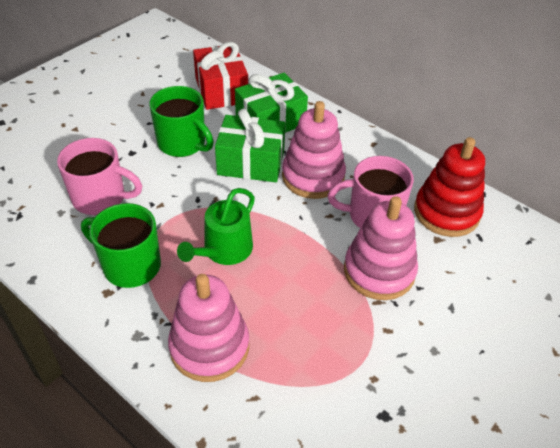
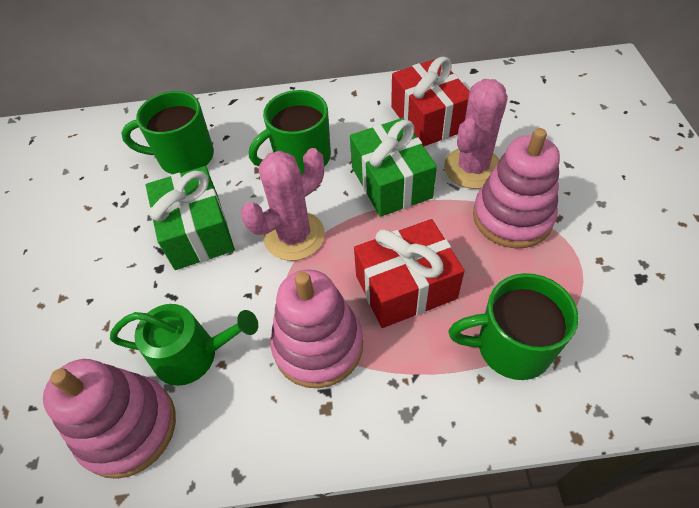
green mug: 2 -> 3
pink cactus: 0 -> 2
pink mug: 2 -> 0
red gift: 1 -> 2
red stacking toy: 1 -> 0

